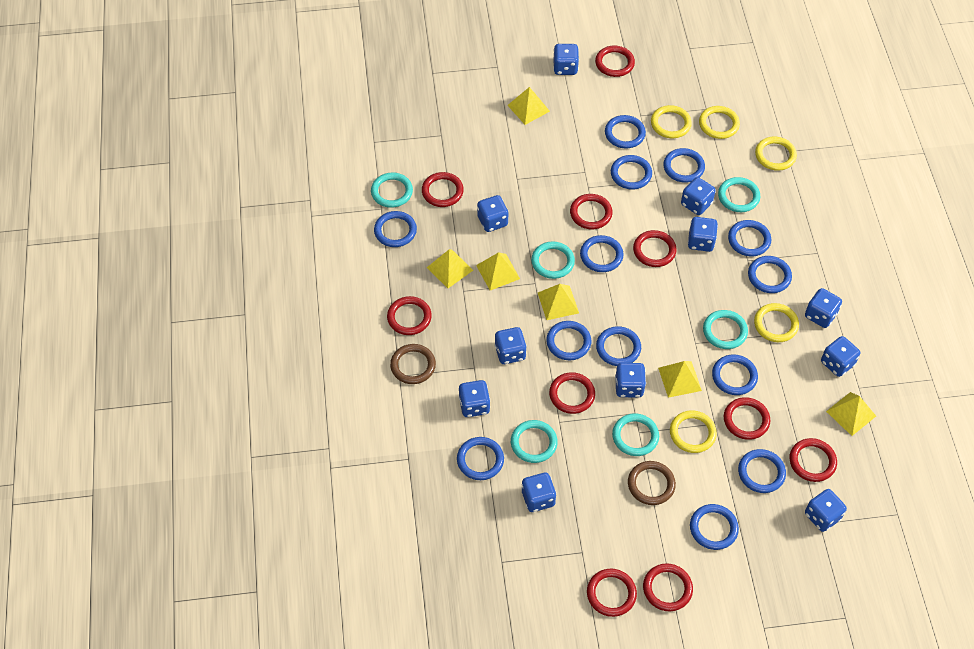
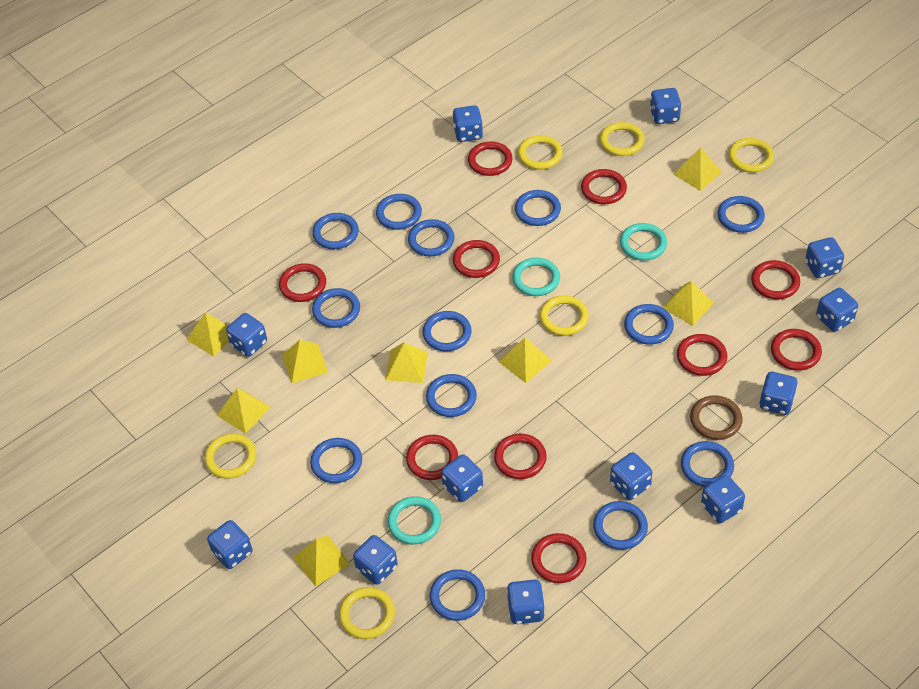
blue dice: 11 -> 12
brown ring: 2 -> 1
turquoise ring: 6 -> 3
yellow pyramid: 6 -> 8
yellow ring: 5 -> 6

